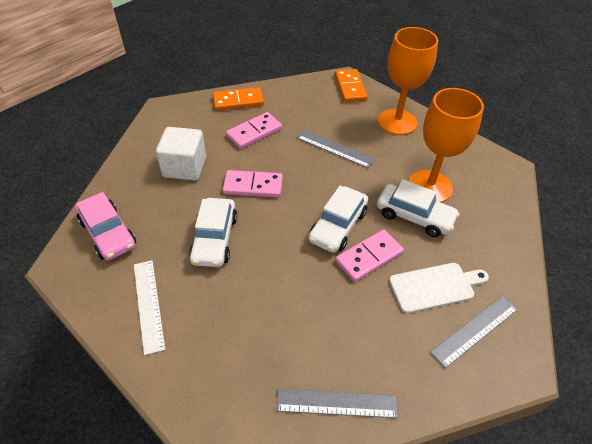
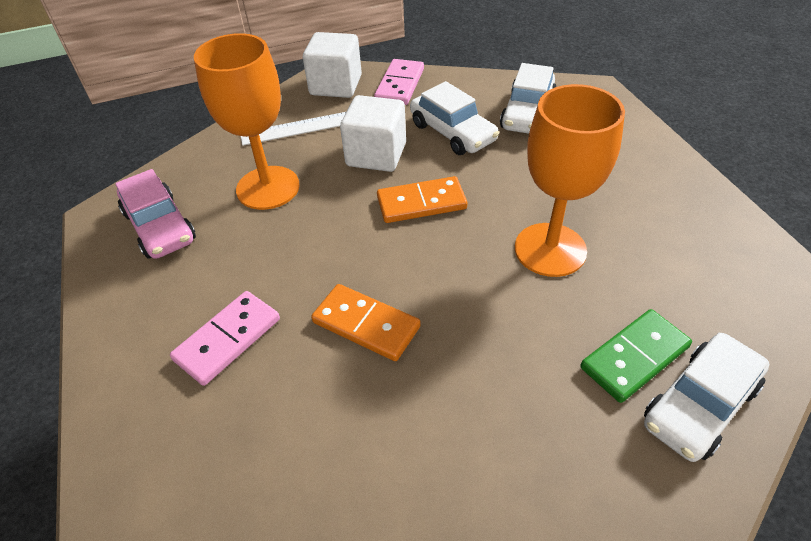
green domino: 0 -> 1
grey ruler: 3 -> 0
pink domino: 3 -> 2
white cube: 1 -> 2
white cutting board: 1 -> 0

